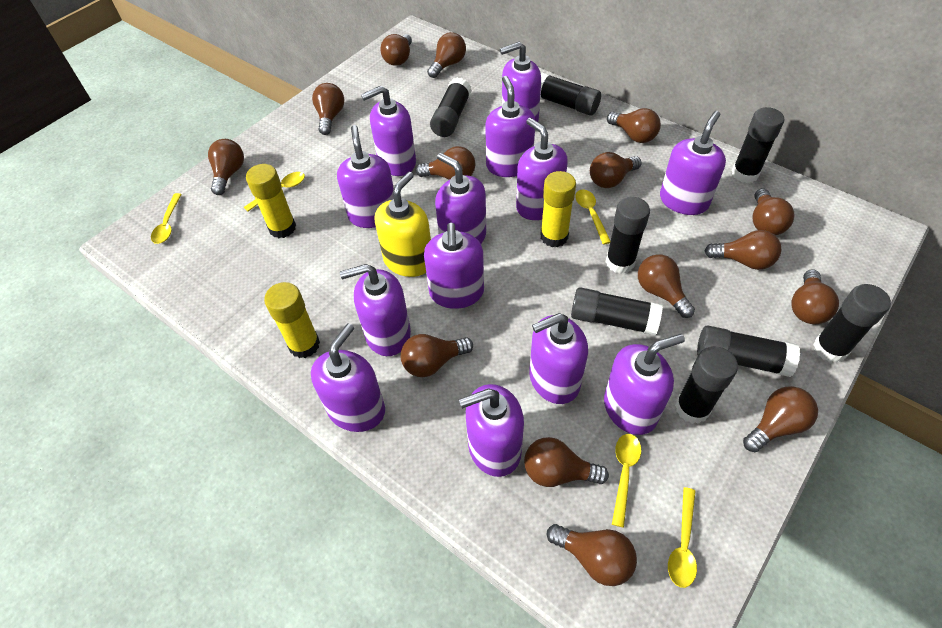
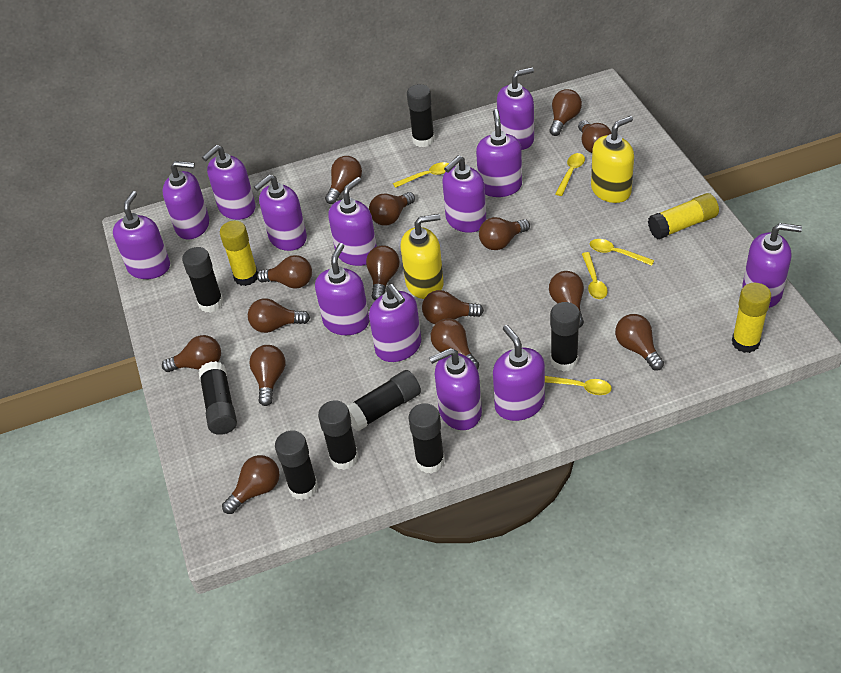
yellow soap dispenser: 1 -> 2

